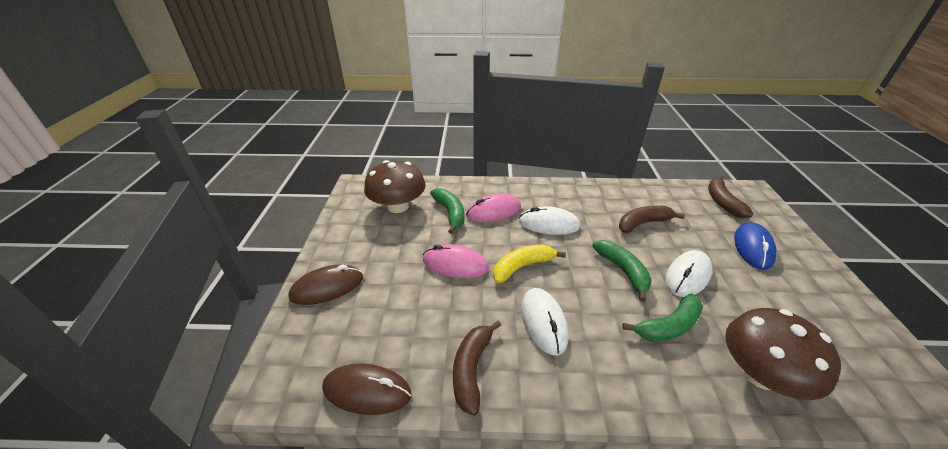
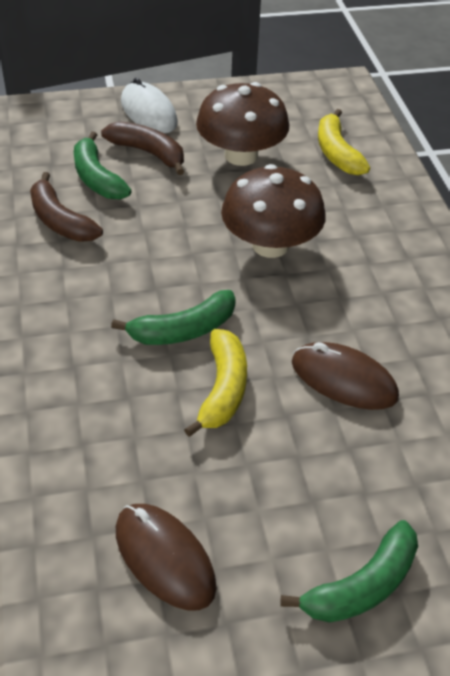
blue mouse: 1 -> 0
brown banana: 3 -> 2
pink mouse: 2 -> 0
white mouse: 3 -> 1
yellow banana: 1 -> 2

